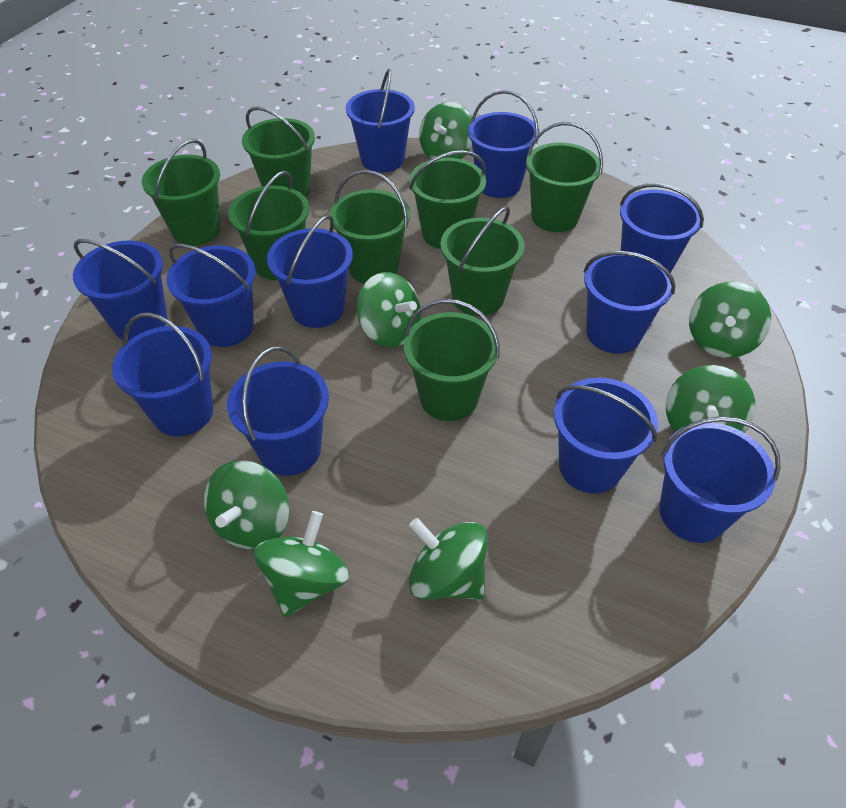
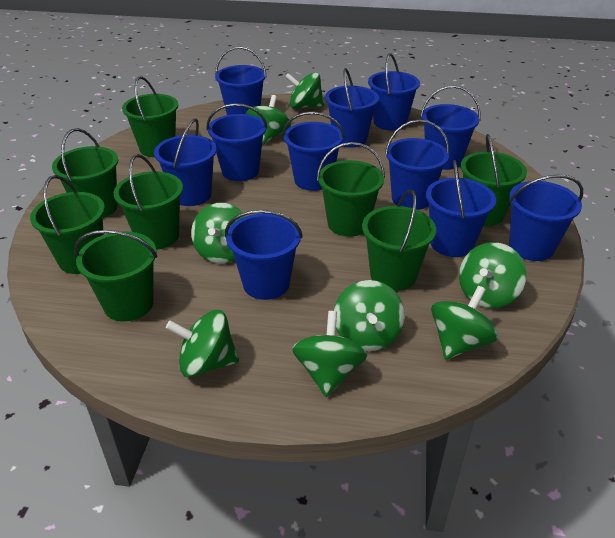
green spinning top: 7 -> 8

